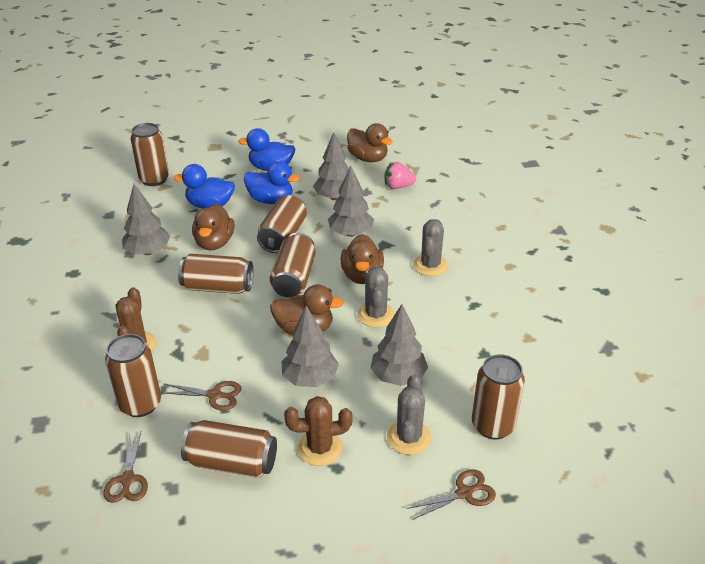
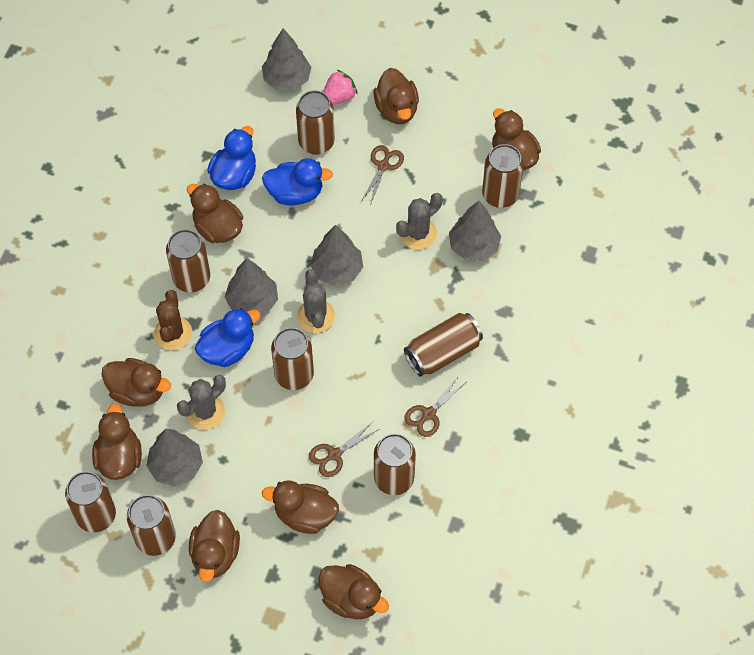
brown cactus: 2 -> 1
brown can: 7 -> 8
brown duck: 4 -> 8

